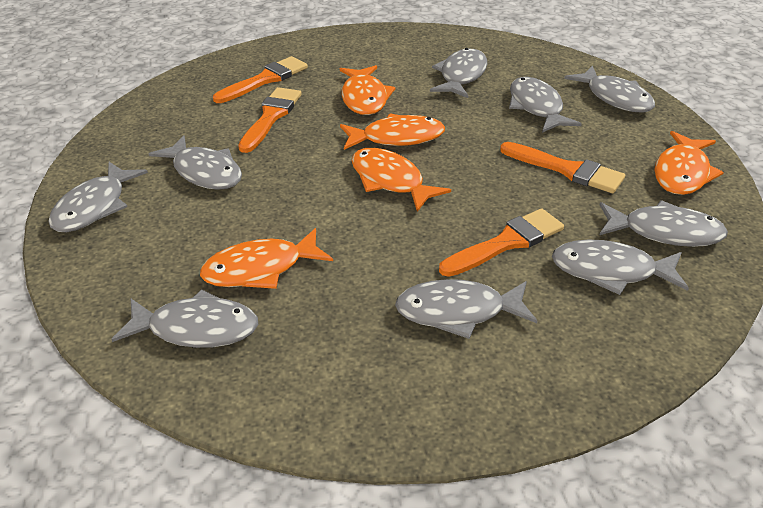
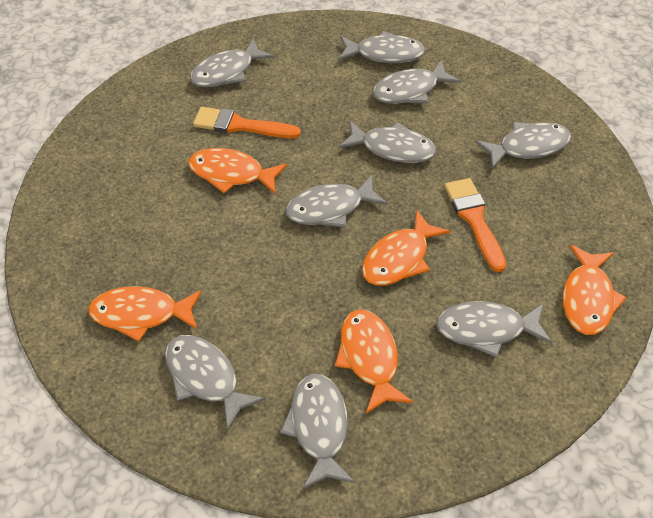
orange brush: 4 -> 2

